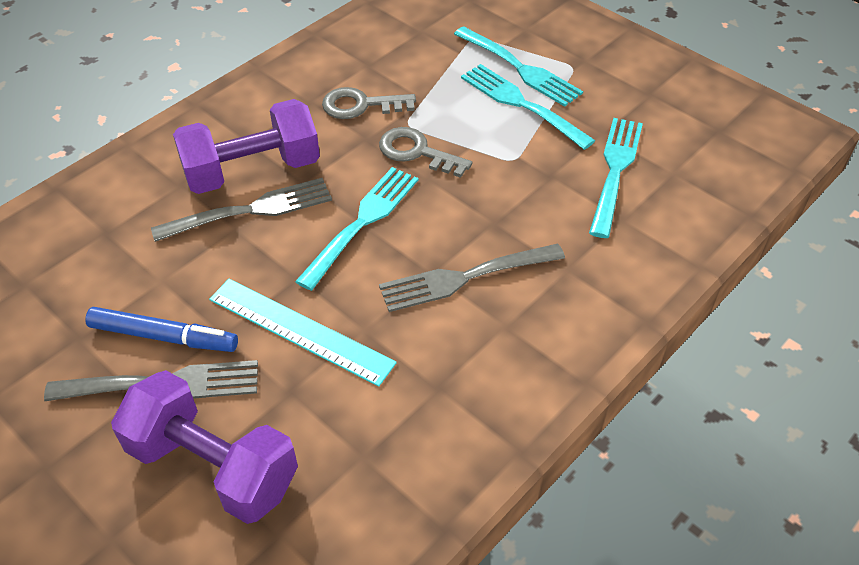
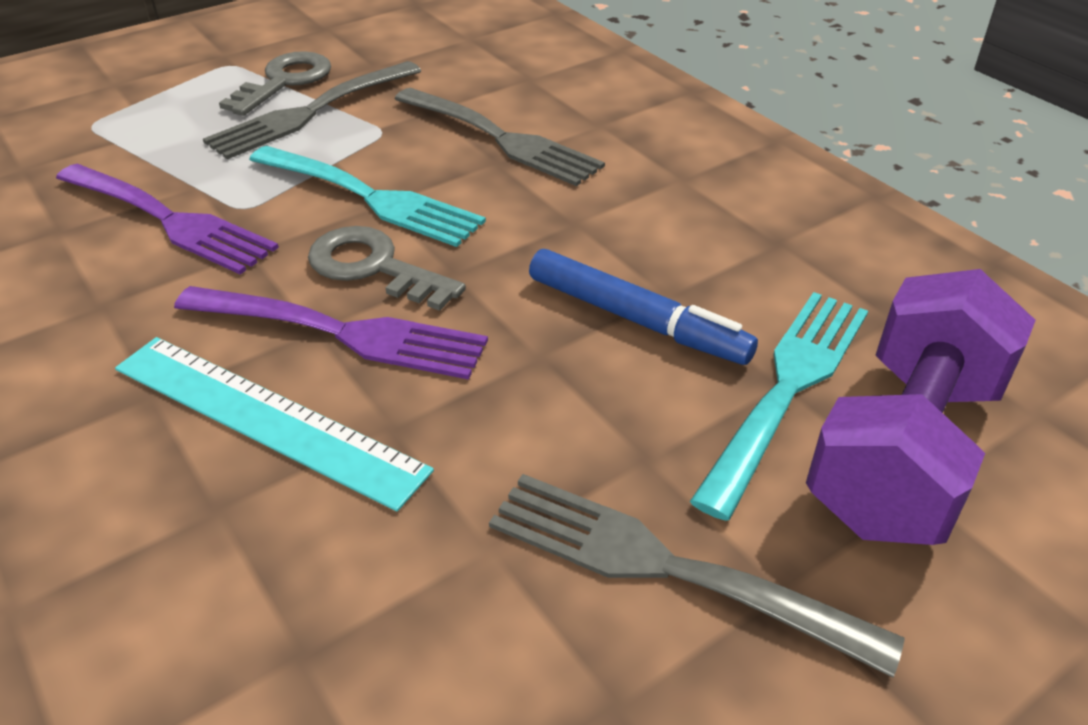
purple dumbbell: 2 -> 1
purple fork: 0 -> 2
turquoise fork: 4 -> 2

